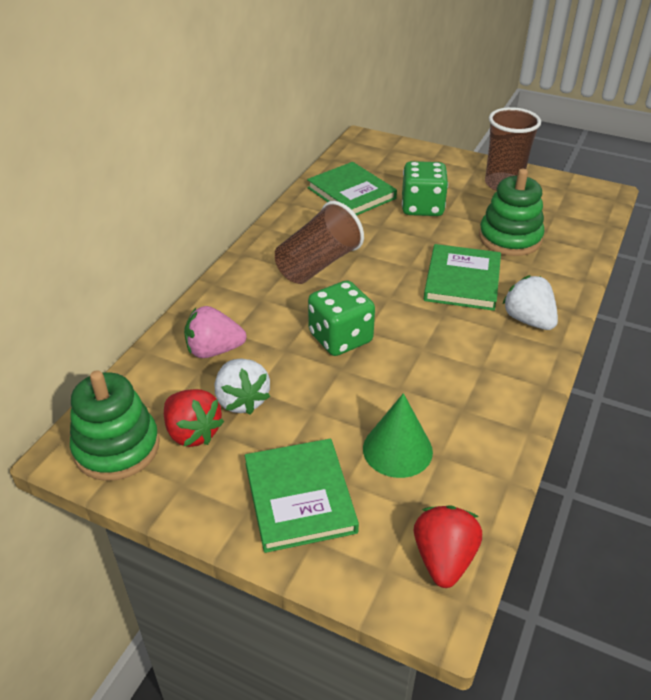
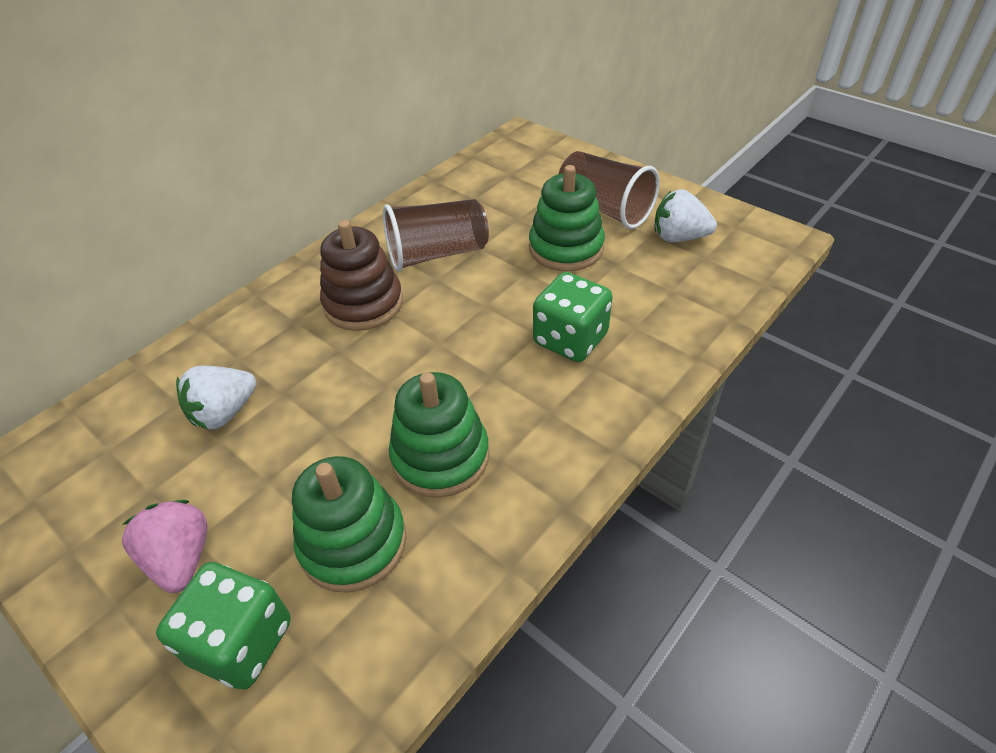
brown stacking toy: 0 -> 1
green book: 3 -> 0
green cone: 1 -> 0
green stacking toy: 2 -> 3
red strawberry: 2 -> 0

